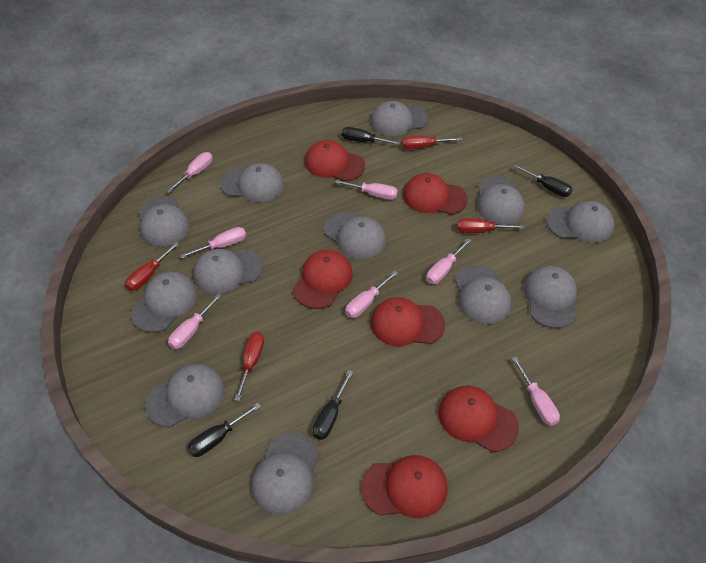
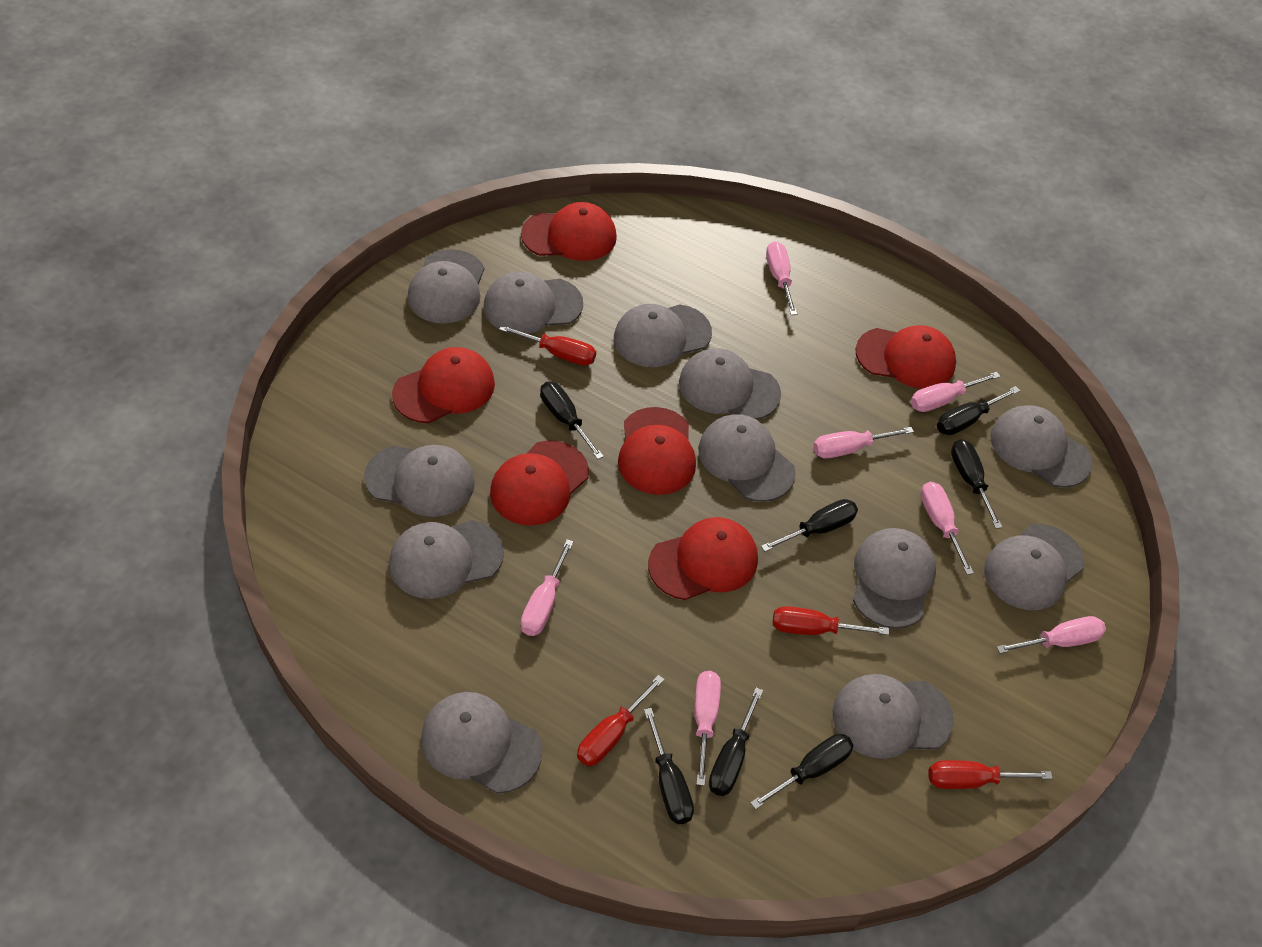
black screwdriver: 4 -> 7

